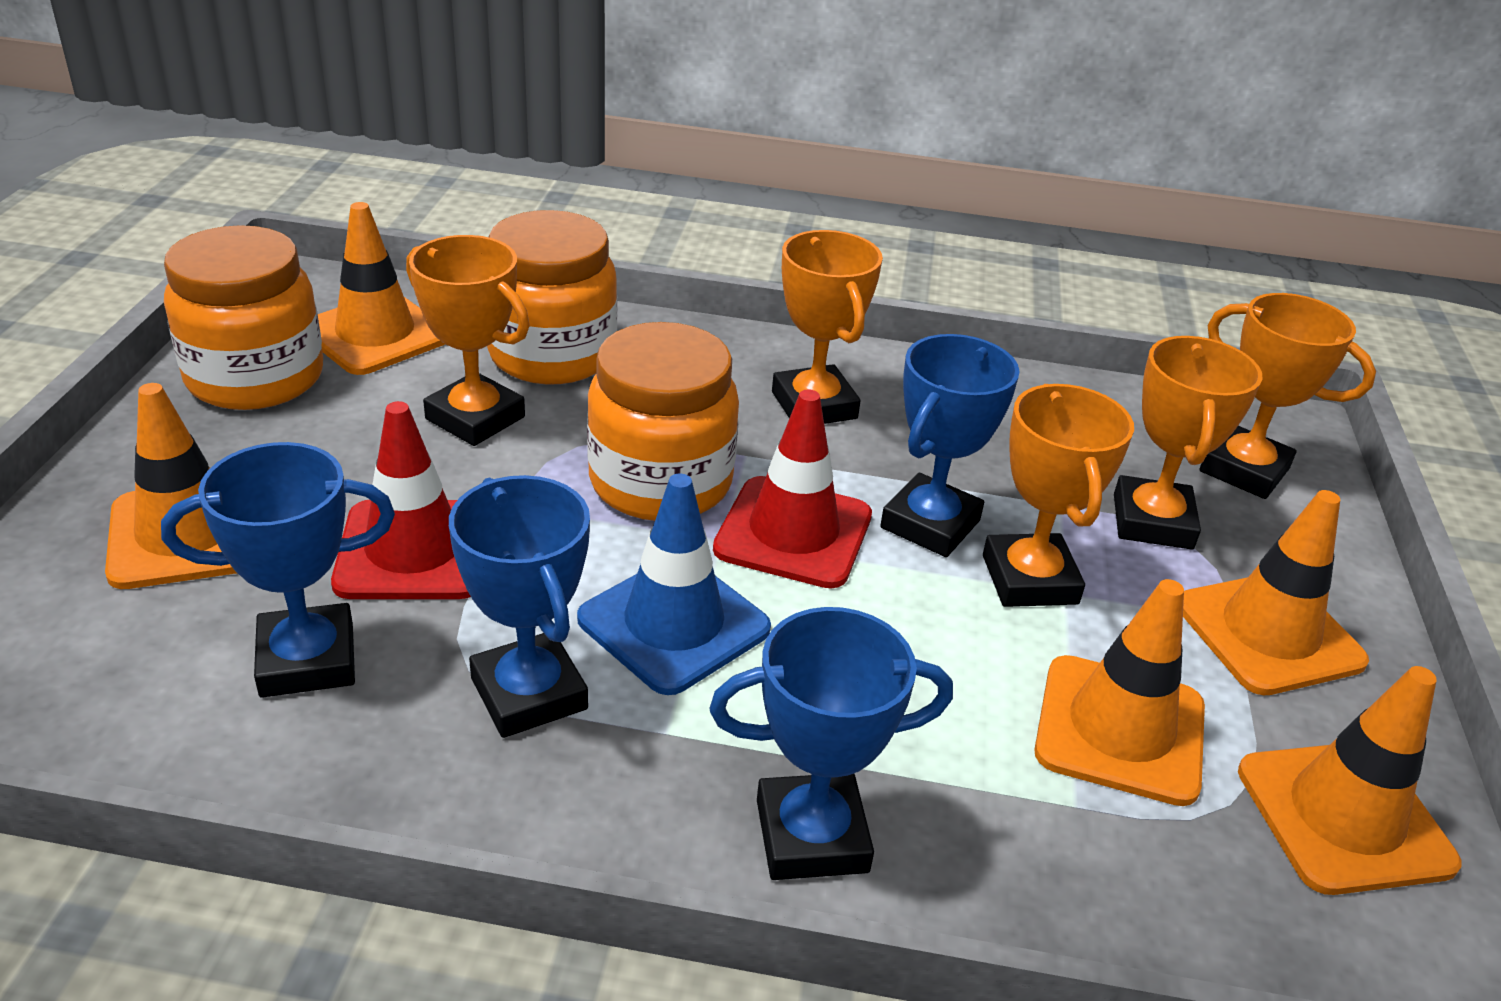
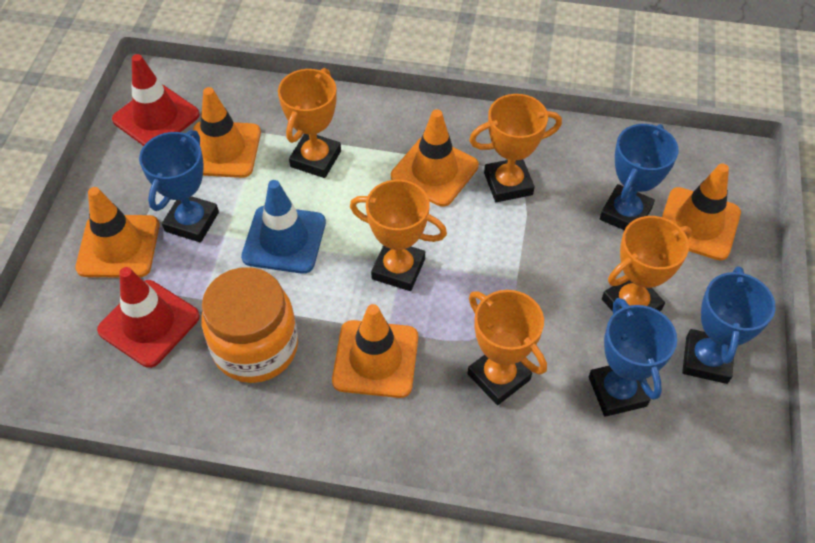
orange jar: 3 -> 1

